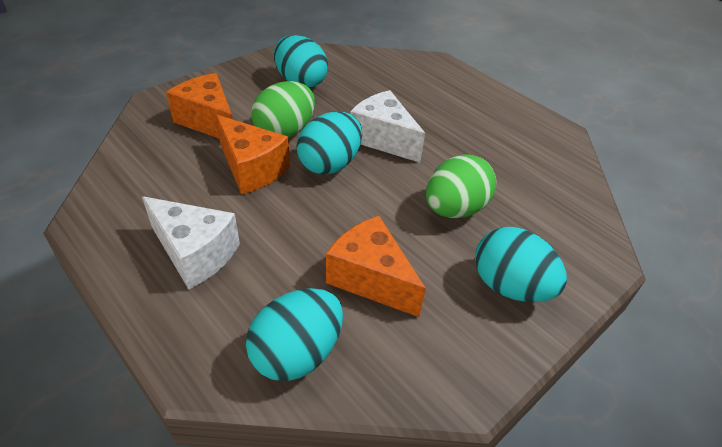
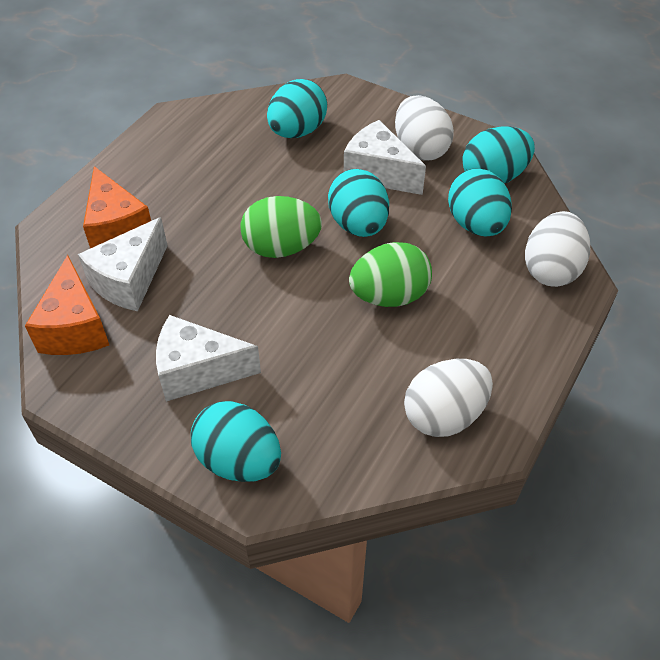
orange cheese: 3 -> 2
turquoise egg: 4 -> 5
white cheese: 2 -> 3
white egg: 0 -> 3

